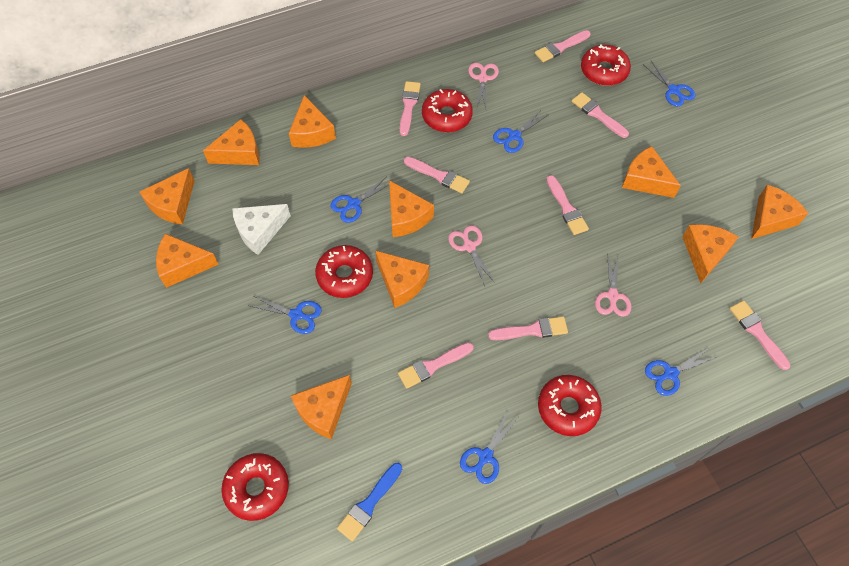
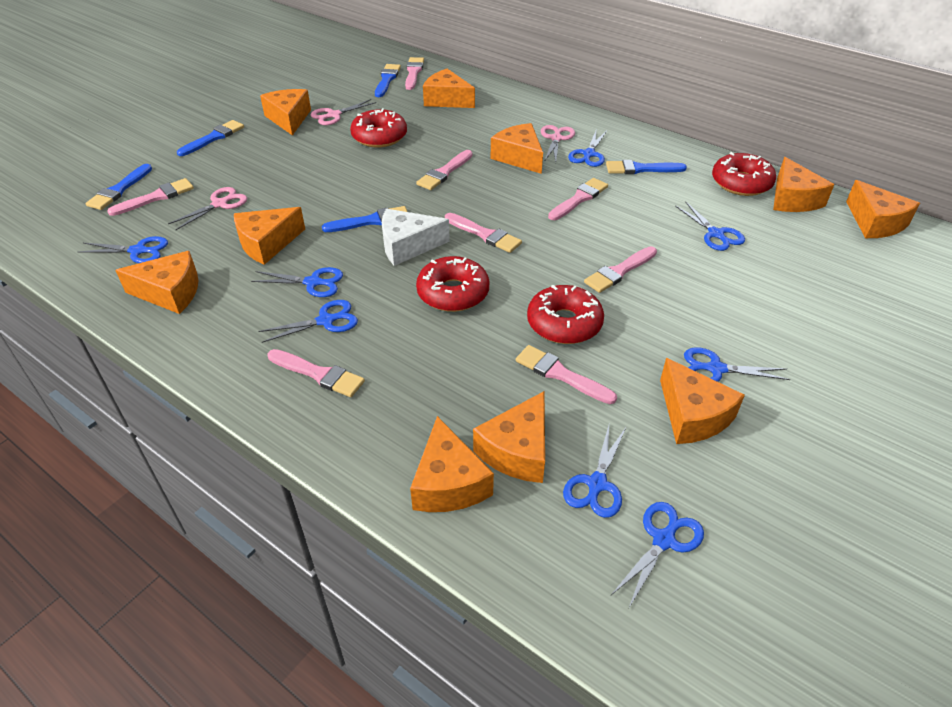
blue brush: 1 -> 5
blue scissors: 6 -> 8
red donut: 5 -> 4

